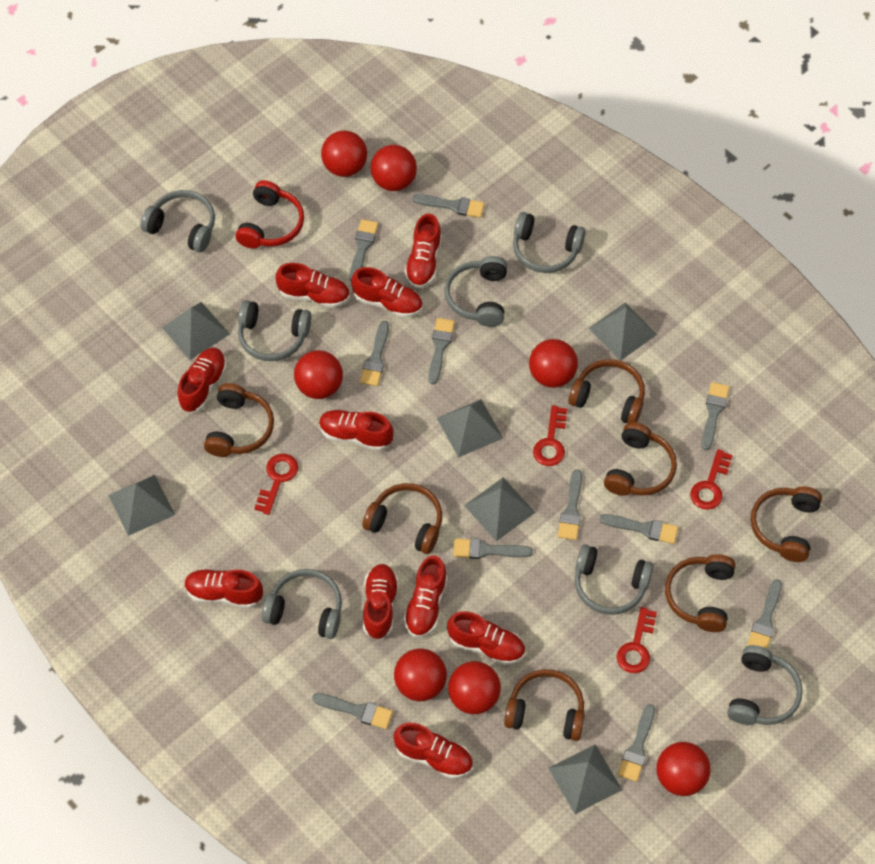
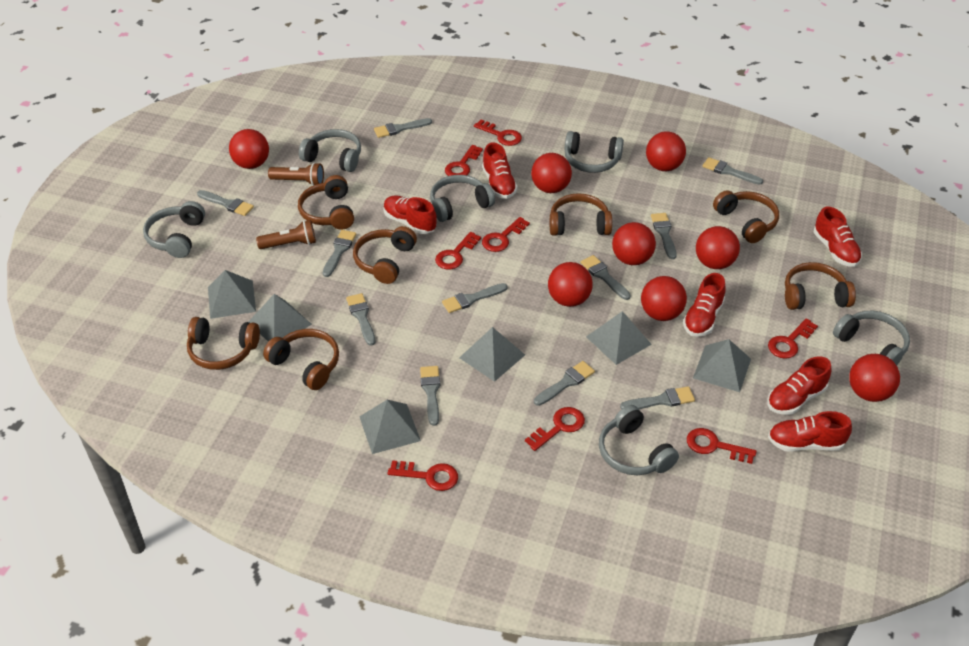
brown flashlight: 0 -> 2
grey headphones: 7 -> 6
red ball: 7 -> 8
red headphones: 1 -> 0
red key: 4 -> 8
red shoe: 10 -> 6

